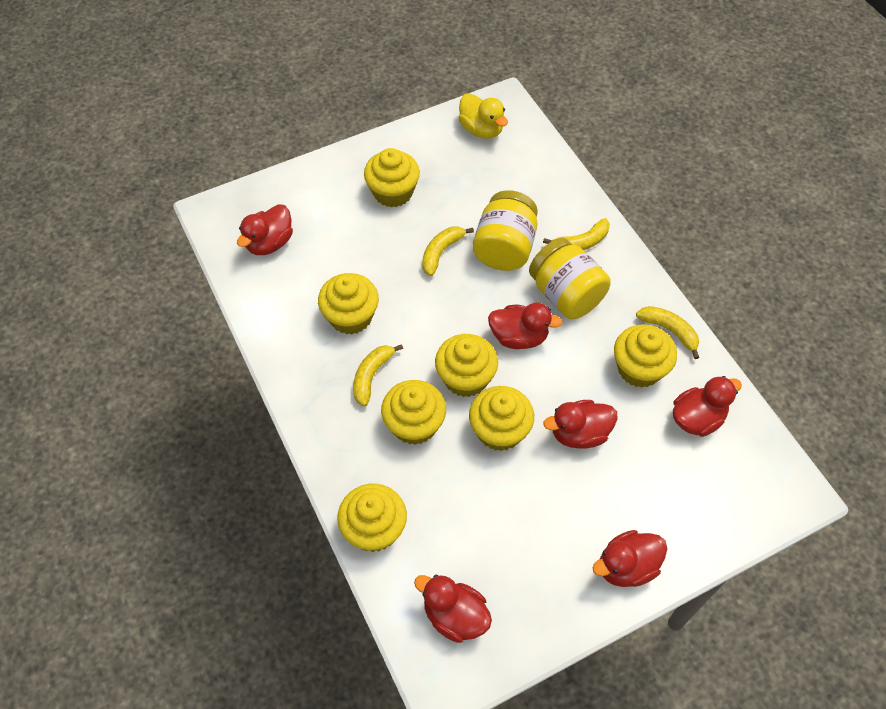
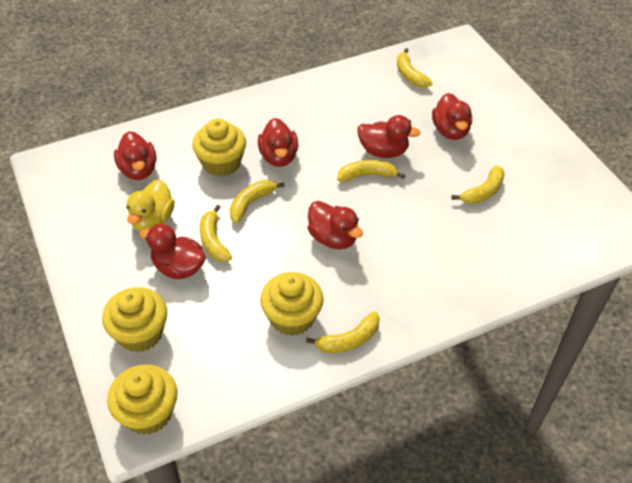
yellow banana: 4 -> 6
yellow cupcake: 7 -> 4
yellow jar: 2 -> 0

